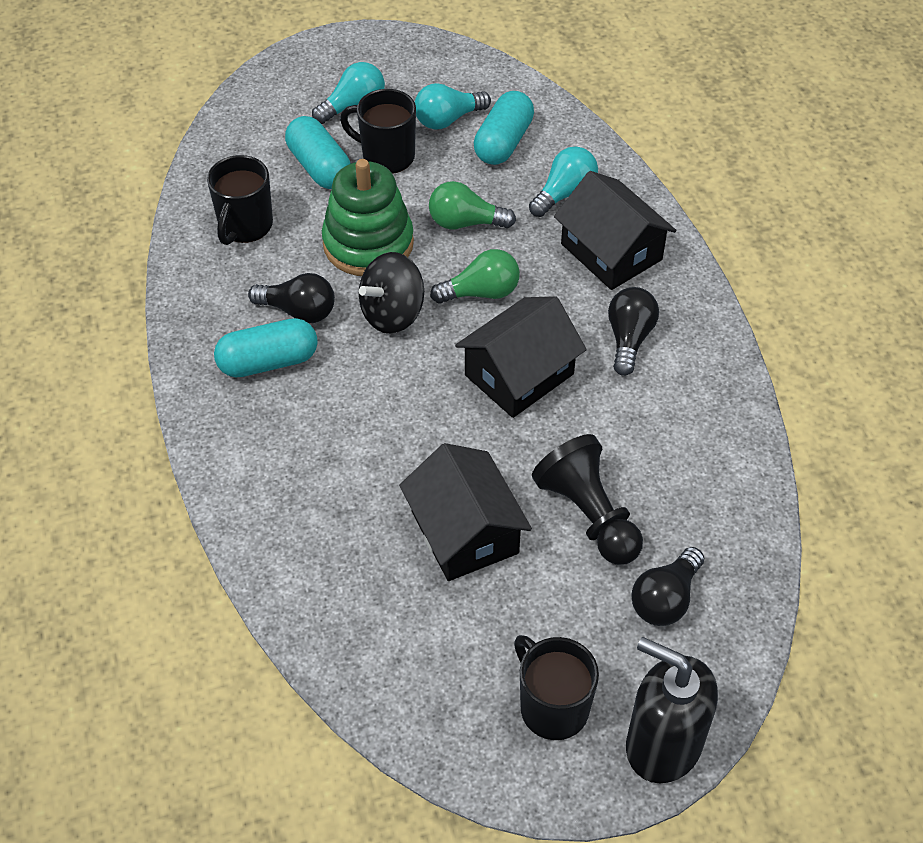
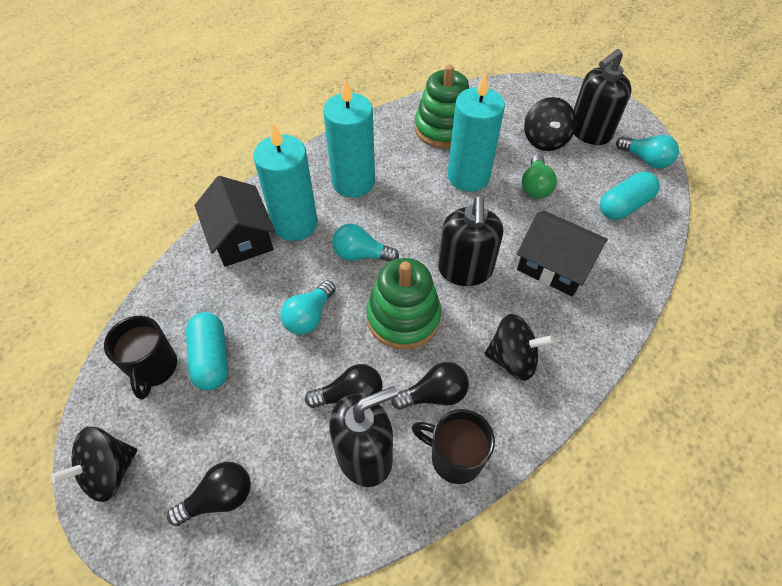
black house: 3 -> 2
black mug: 3 -> 2
black pawn: 1 -> 0
black soap dispenser: 1 -> 3
black spinning top: 1 -> 3
green light bulb: 2 -> 1
green stacking toy: 1 -> 2
turquoise candle: 0 -> 3
turquoise capsule: 3 -> 2

